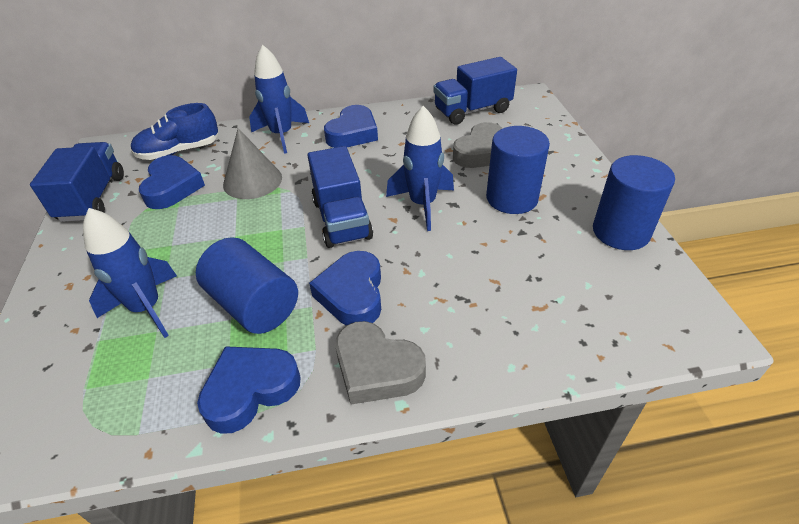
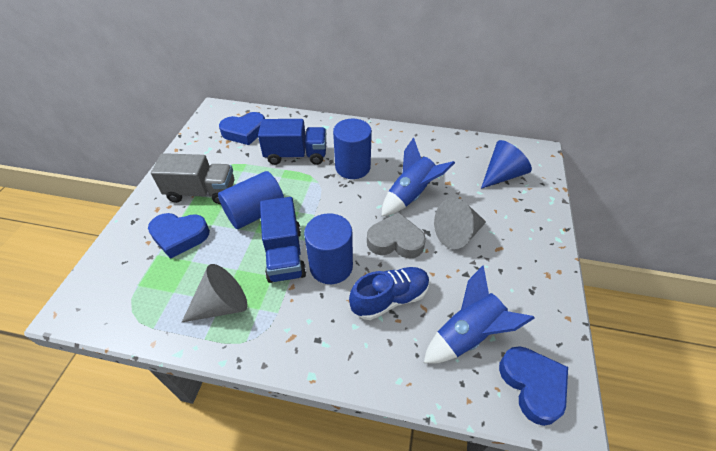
blue cone: 0 -> 1
blue heart: 4 -> 3
blue rocket: 3 -> 2
blue truck: 3 -> 2
grey cone: 1 -> 2
grey heart: 2 -> 1
grey truck: 0 -> 1

